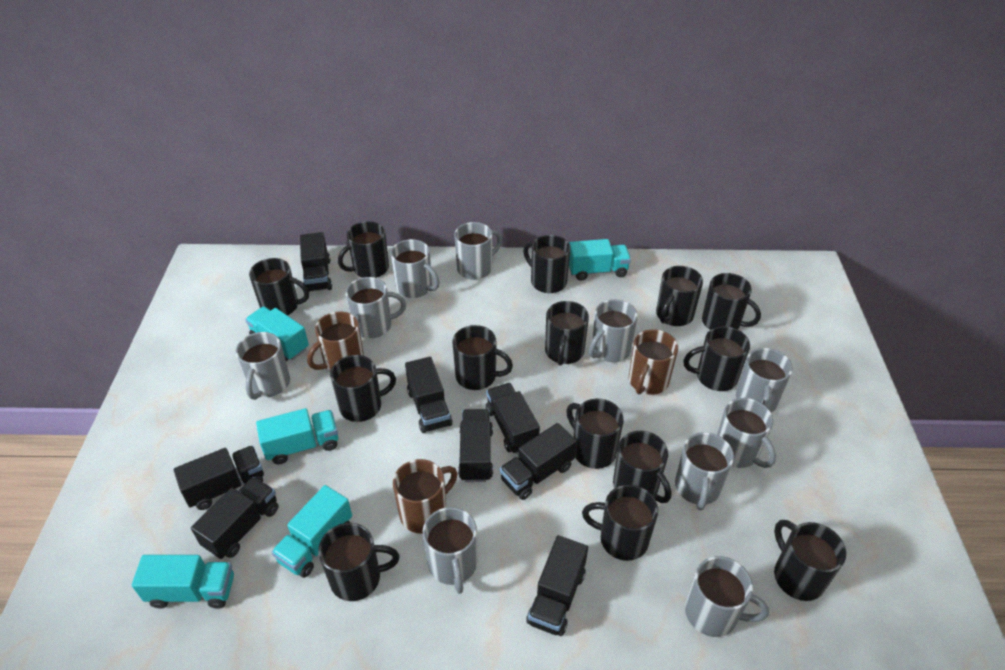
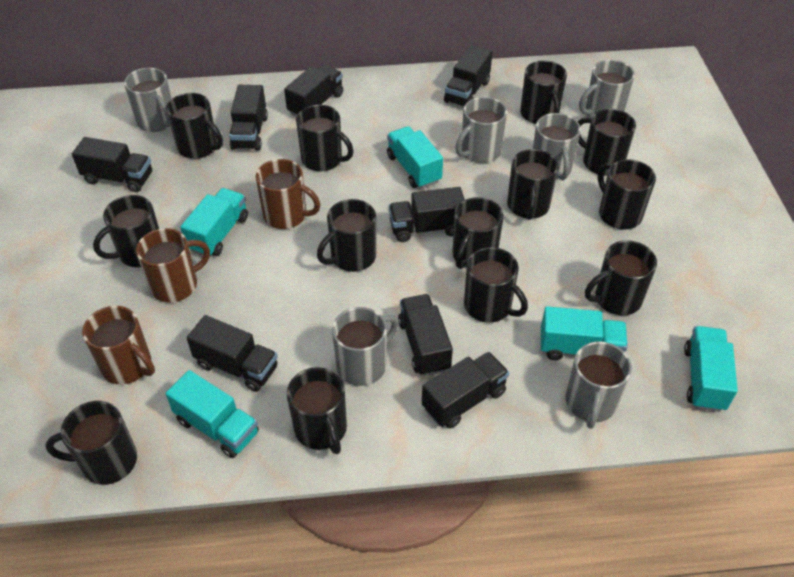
black mug: 14 -> 13
grey mug: 10 -> 6

